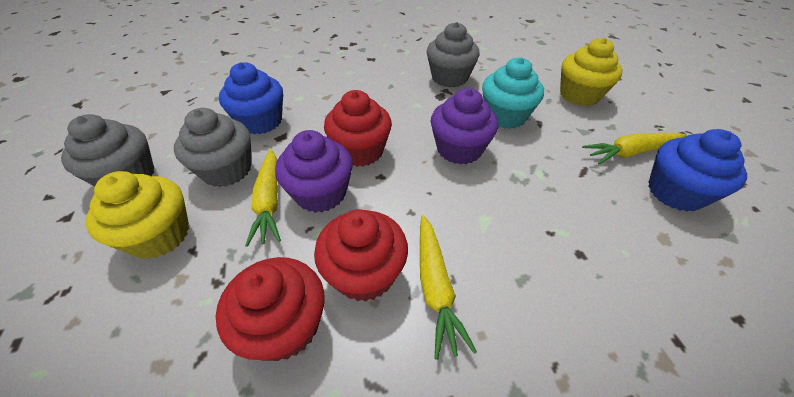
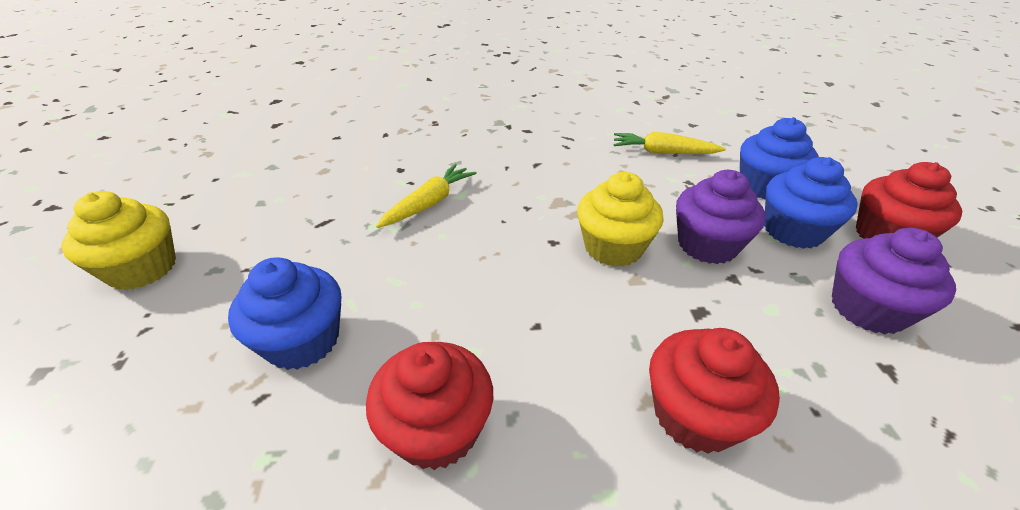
blue cupcake: 2 -> 3
grey cupcake: 3 -> 0
turquoise cupcake: 1 -> 0
yellow carrot: 3 -> 2

